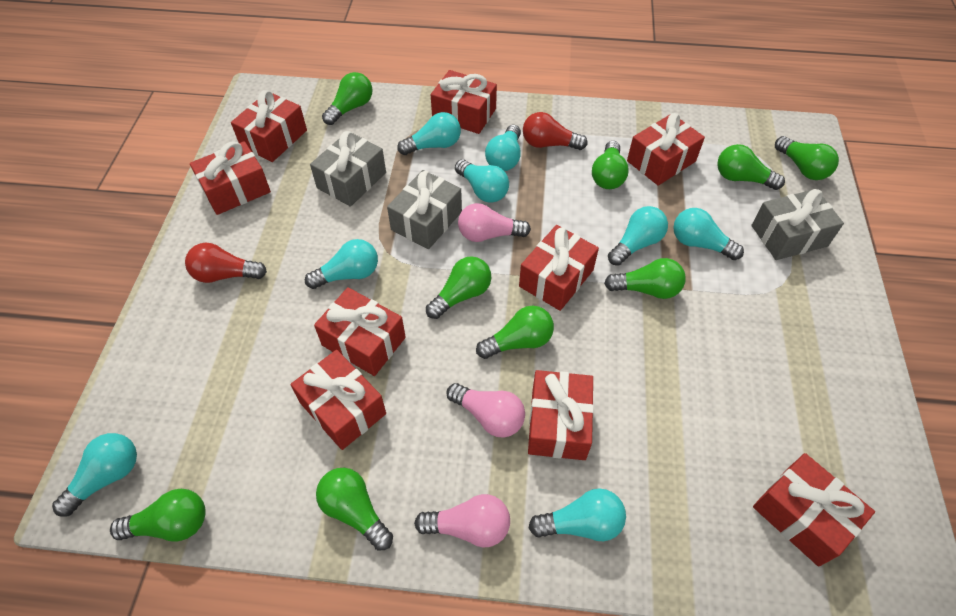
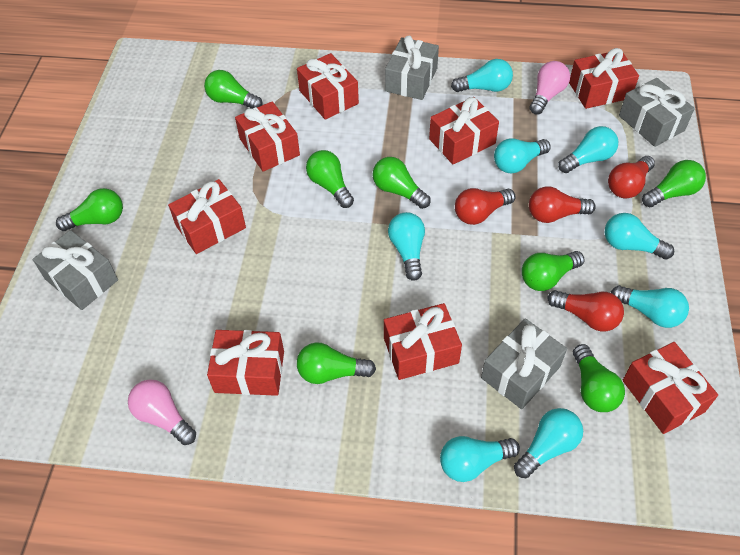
green light bulb: 9 -> 8
grey gift: 3 -> 4
pink light bulb: 3 -> 2
red gift: 9 -> 8
red light bulb: 2 -> 4

